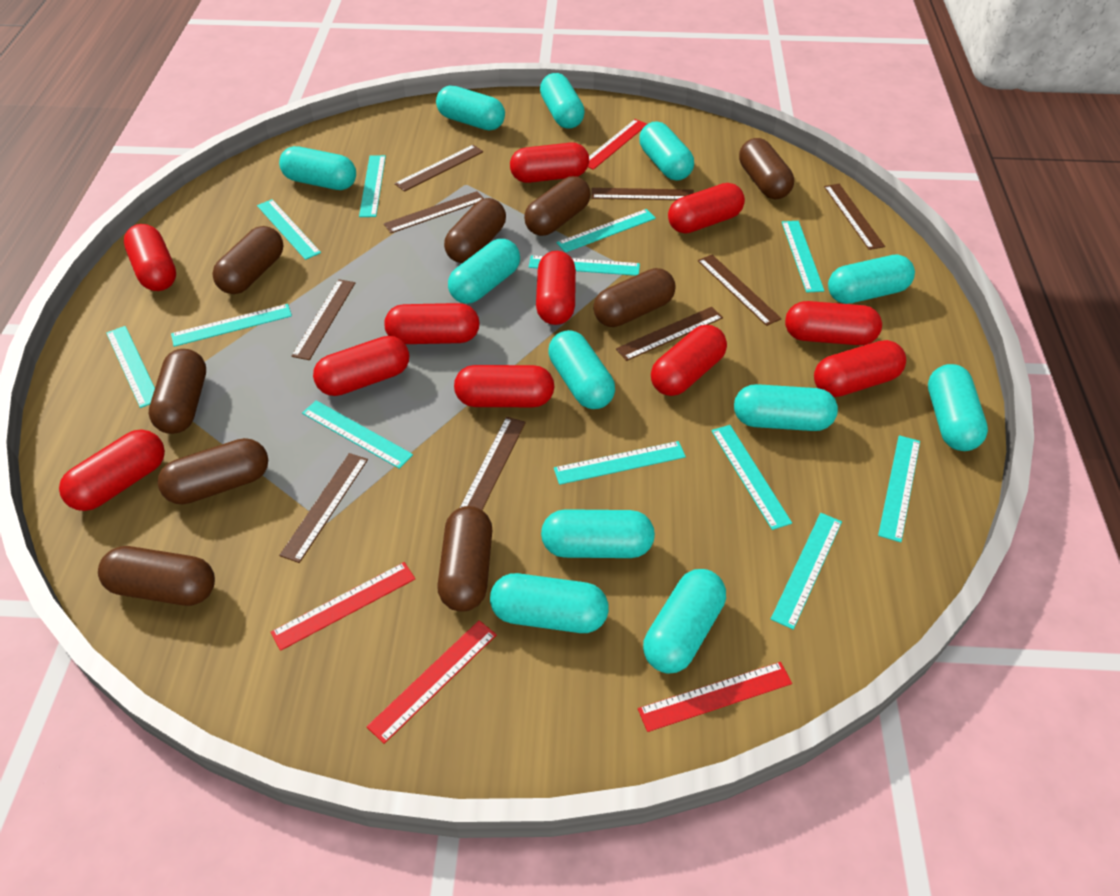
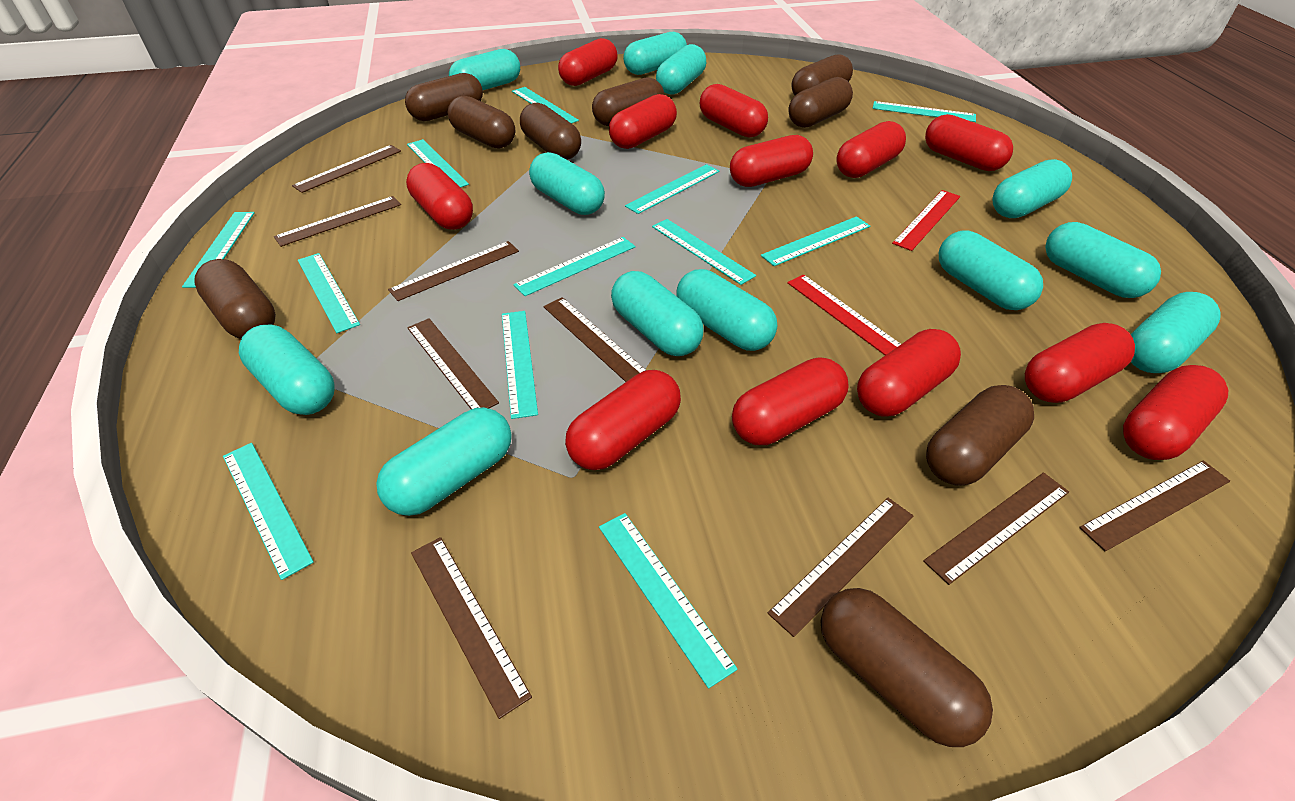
red capsule: 11 -> 12
red ruler: 4 -> 2

